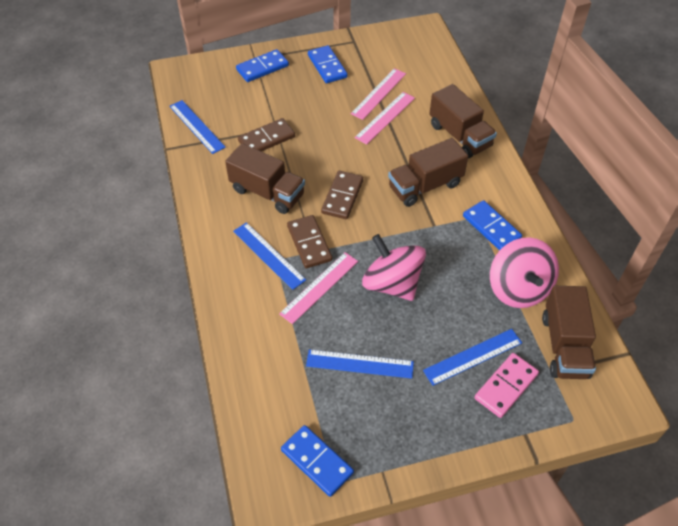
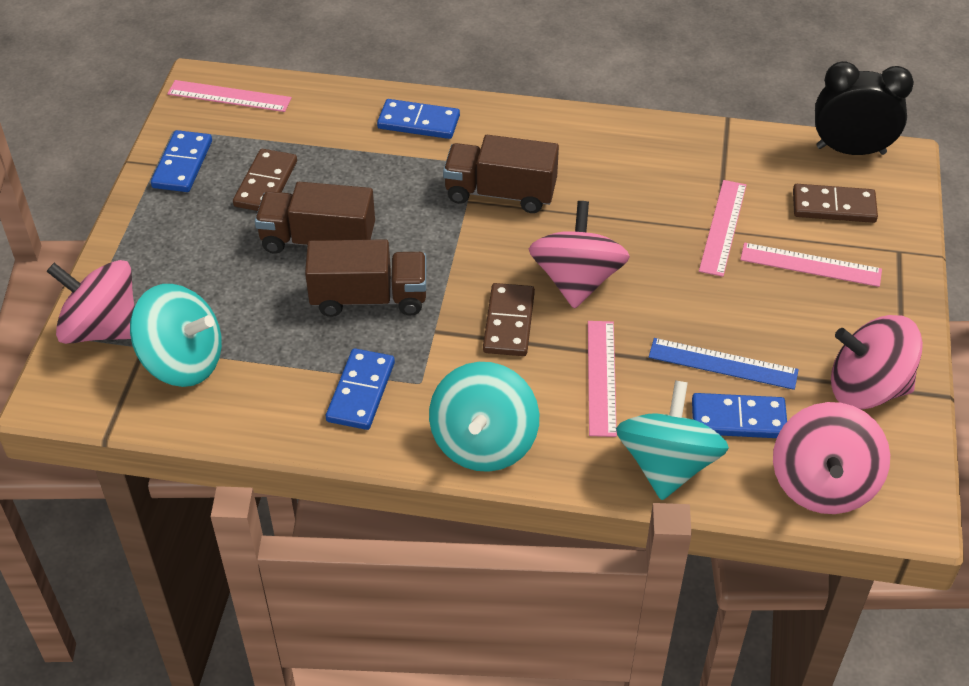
black clock: 0 -> 1
blue ruler: 4 -> 1
brown truck: 4 -> 3
pink domino: 1 -> 0
pink ruler: 3 -> 4
pink spinning top: 2 -> 4
turquoise spinning top: 0 -> 3

